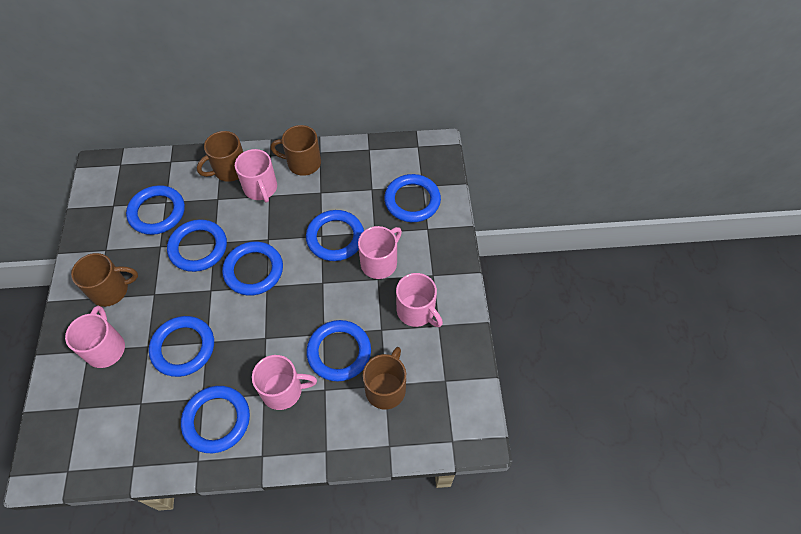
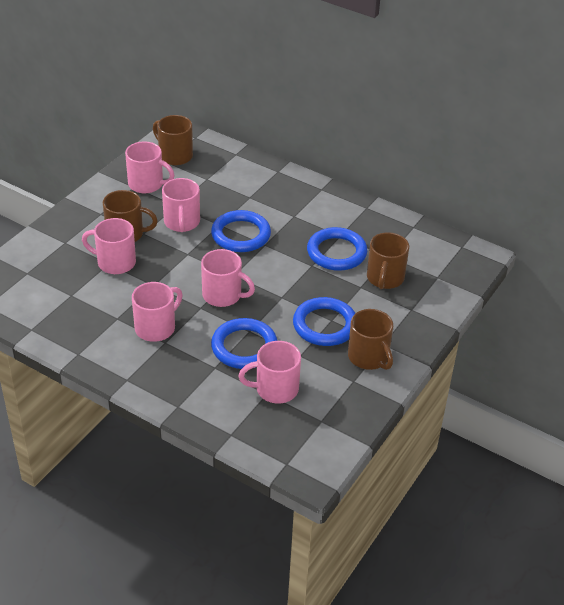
blue ring: 8 -> 4
pink mug: 5 -> 6

